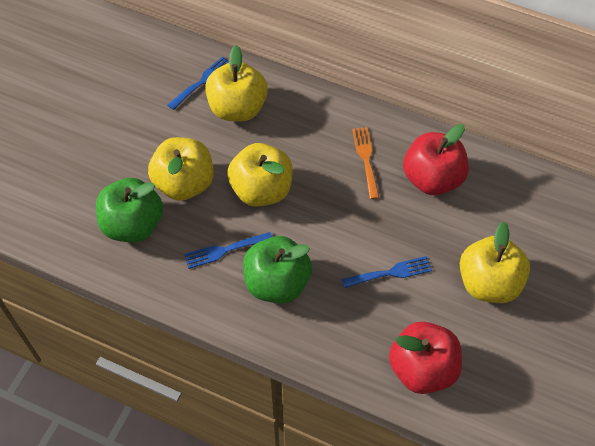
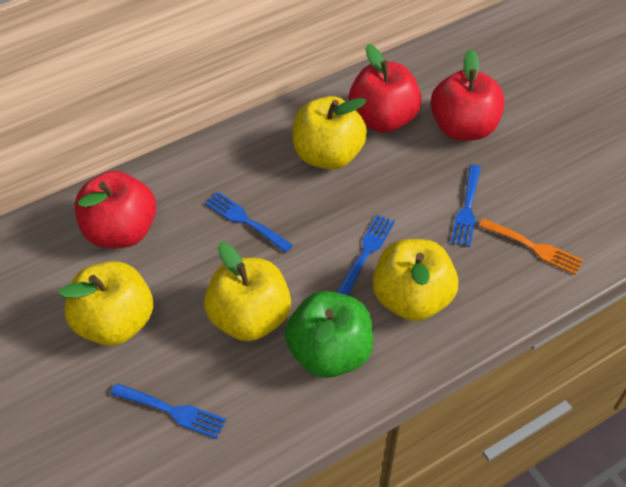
blue fork: 3 -> 4
green apple: 2 -> 1
red apple: 2 -> 3

